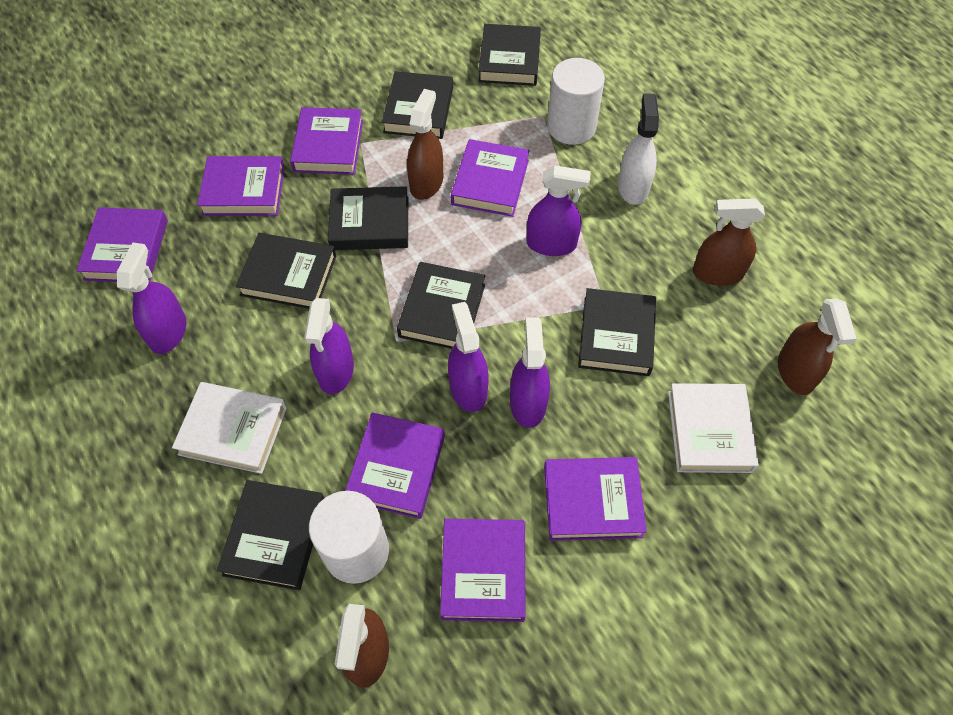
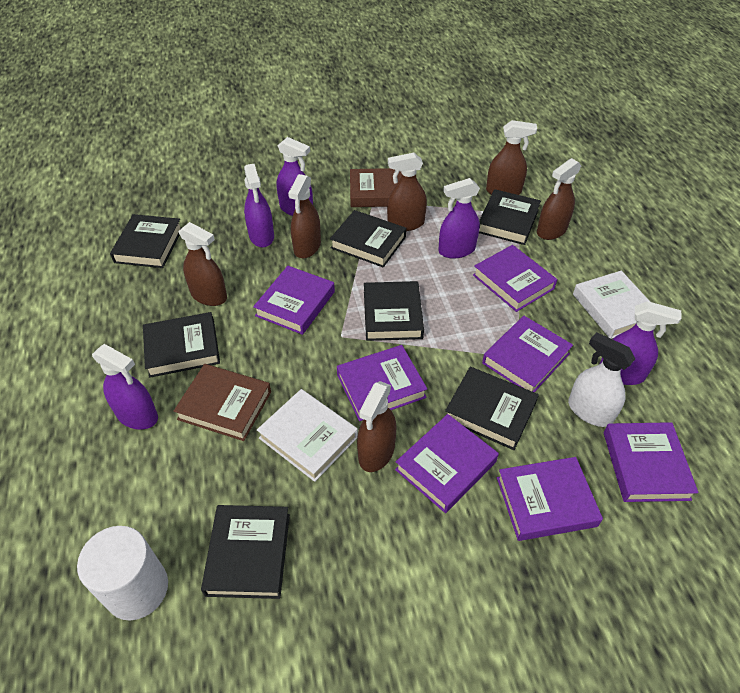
brown book: 0 -> 2
brown spray bottle: 4 -> 6
white cylinder: 2 -> 1

